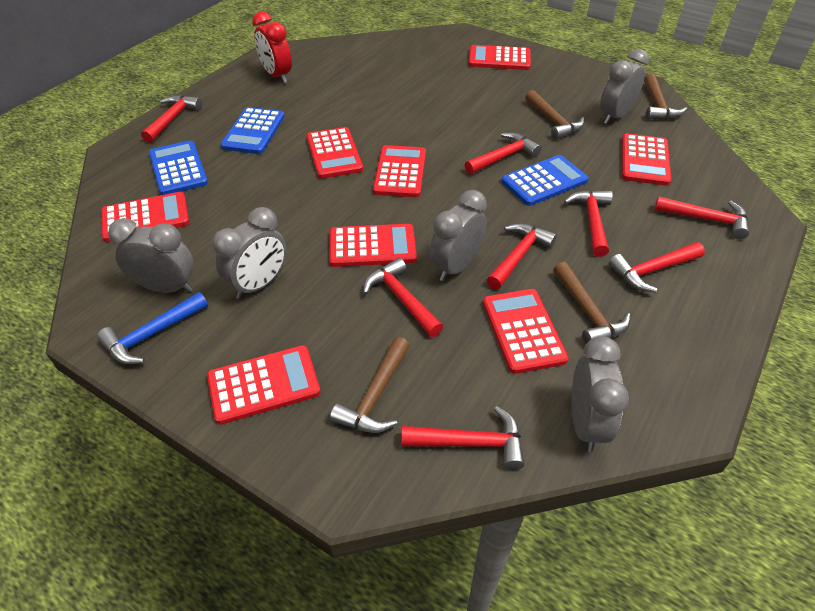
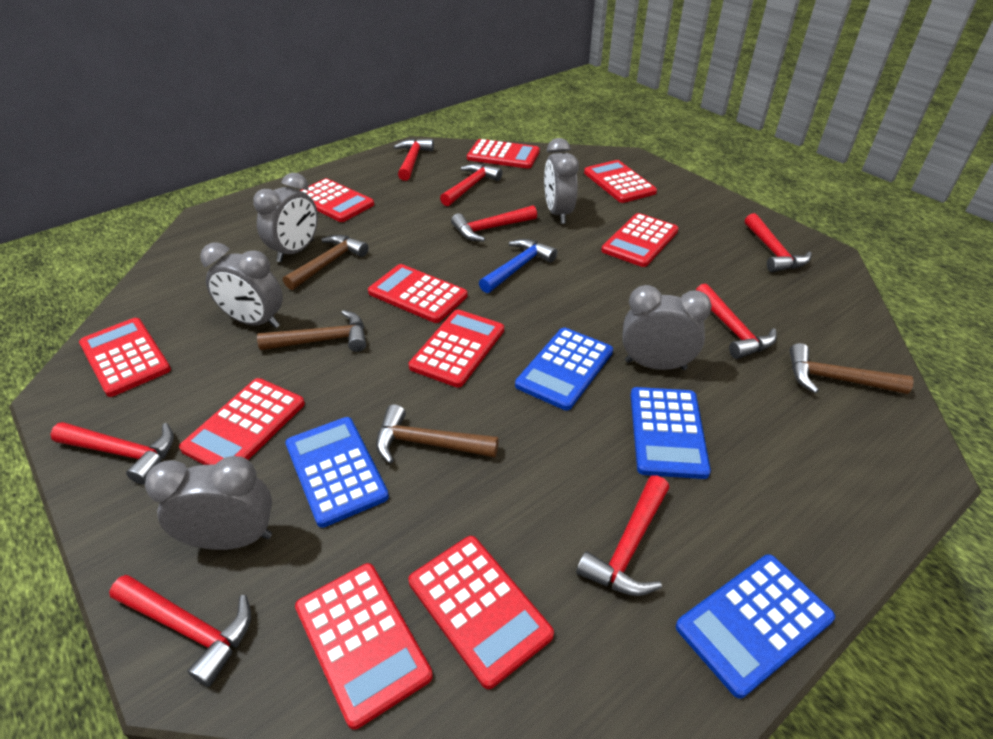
blue calculator: 3 -> 4
red calculator: 8 -> 10
red clock: 1 -> 0

